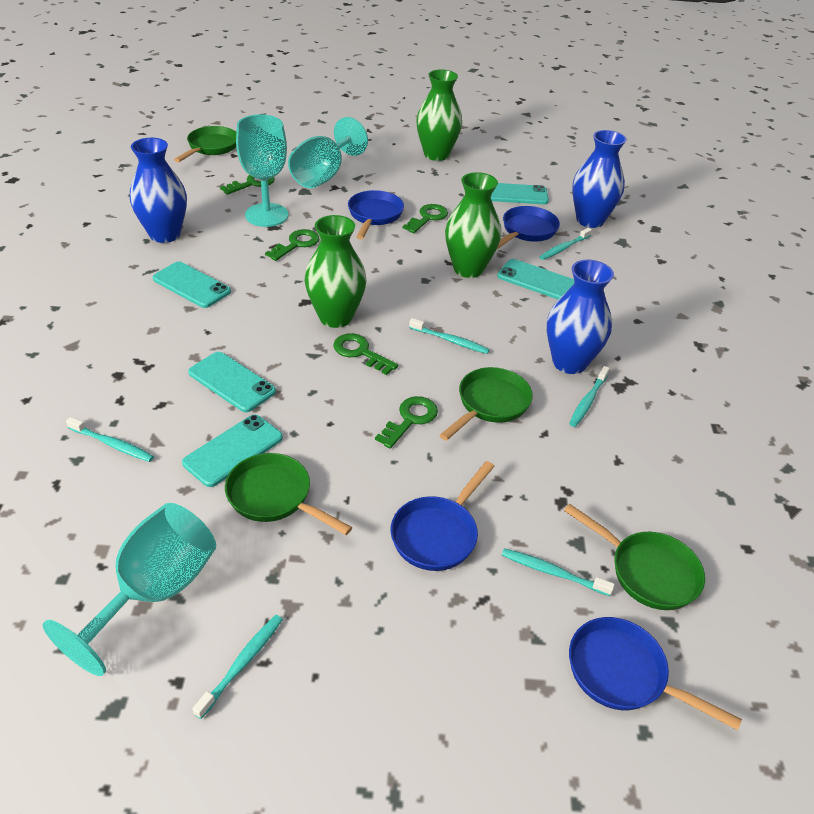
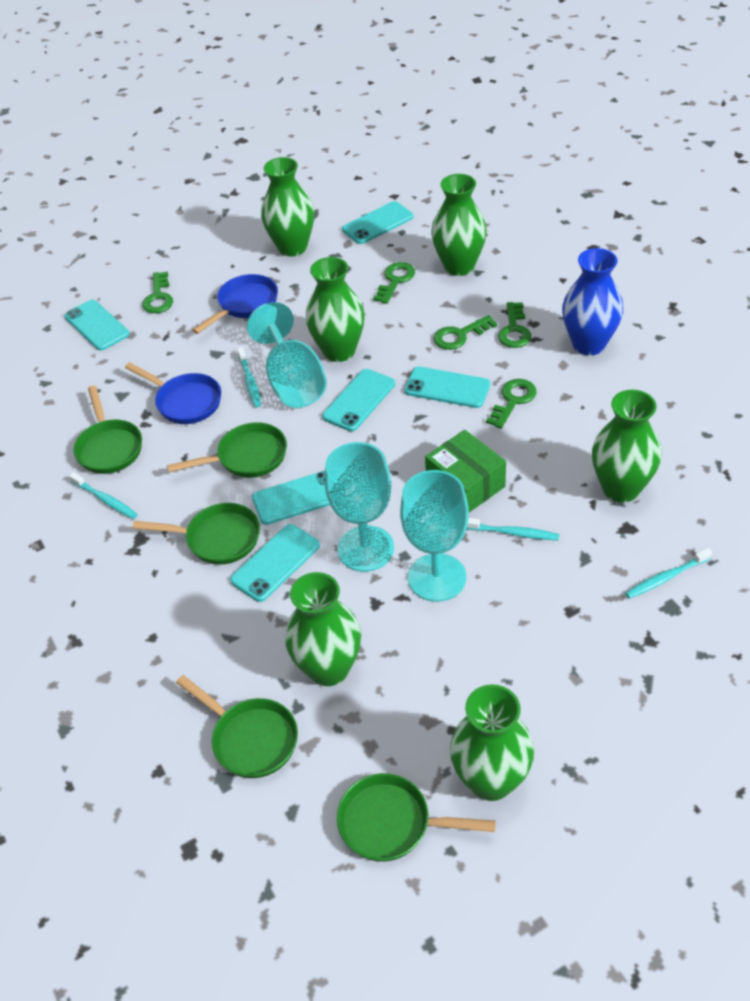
blue pan: 4 -> 2
blue vase: 3 -> 1
green box: 0 -> 1
green pan: 4 -> 5
green vase: 3 -> 6
turquoise phone: 5 -> 6
turquoise toothbrush: 6 -> 4

